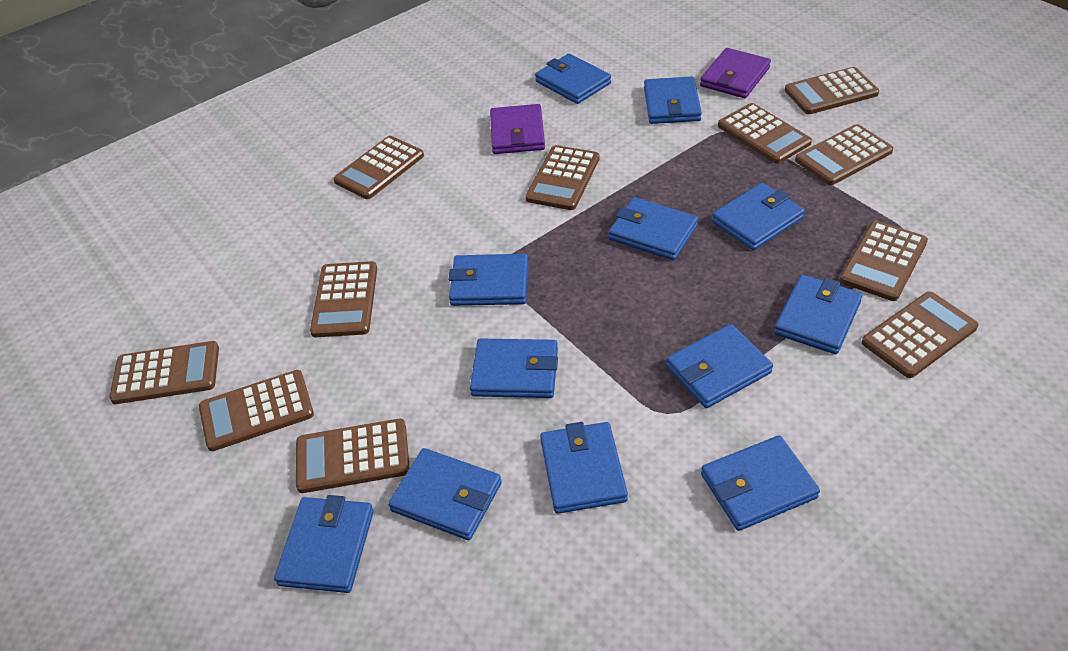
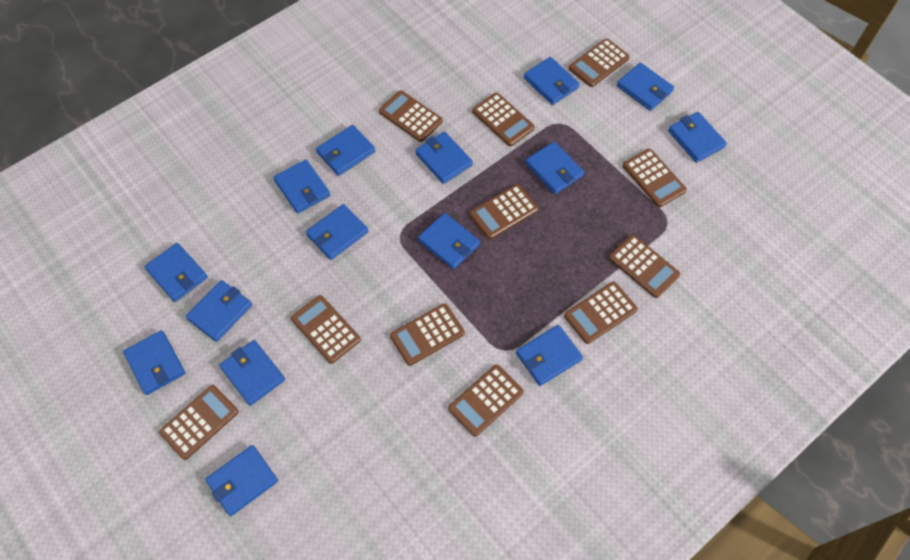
blue wallet: 12 -> 15
purple wallet: 2 -> 0

